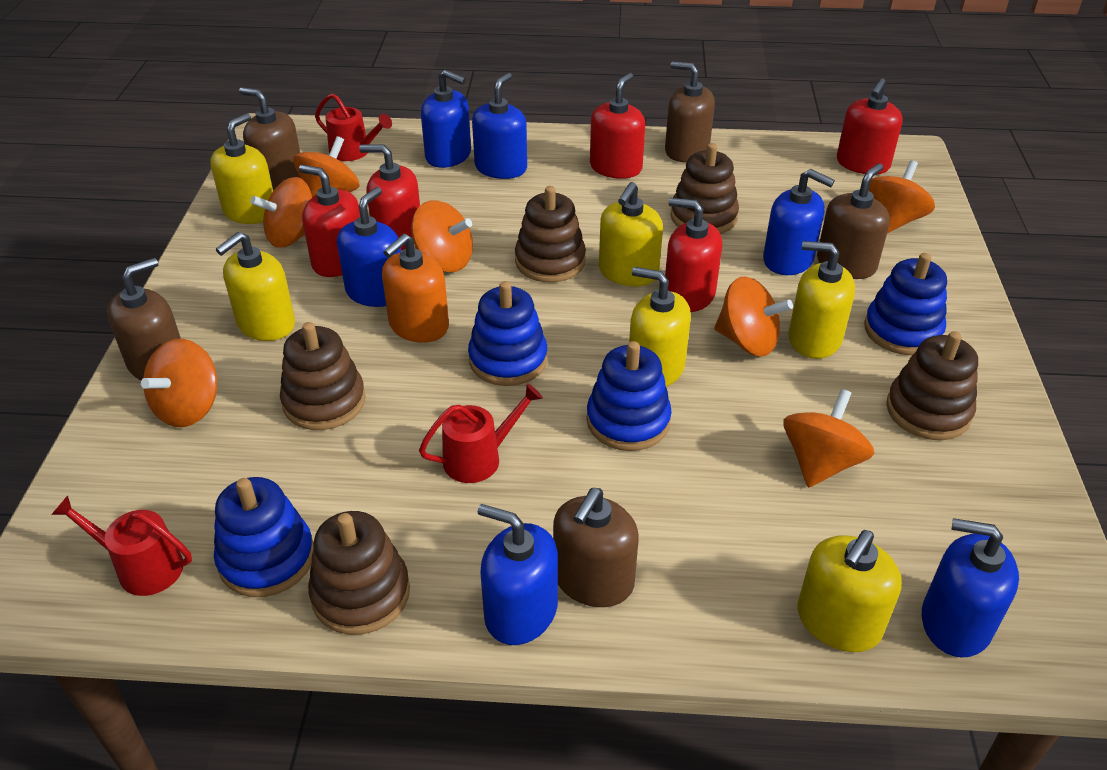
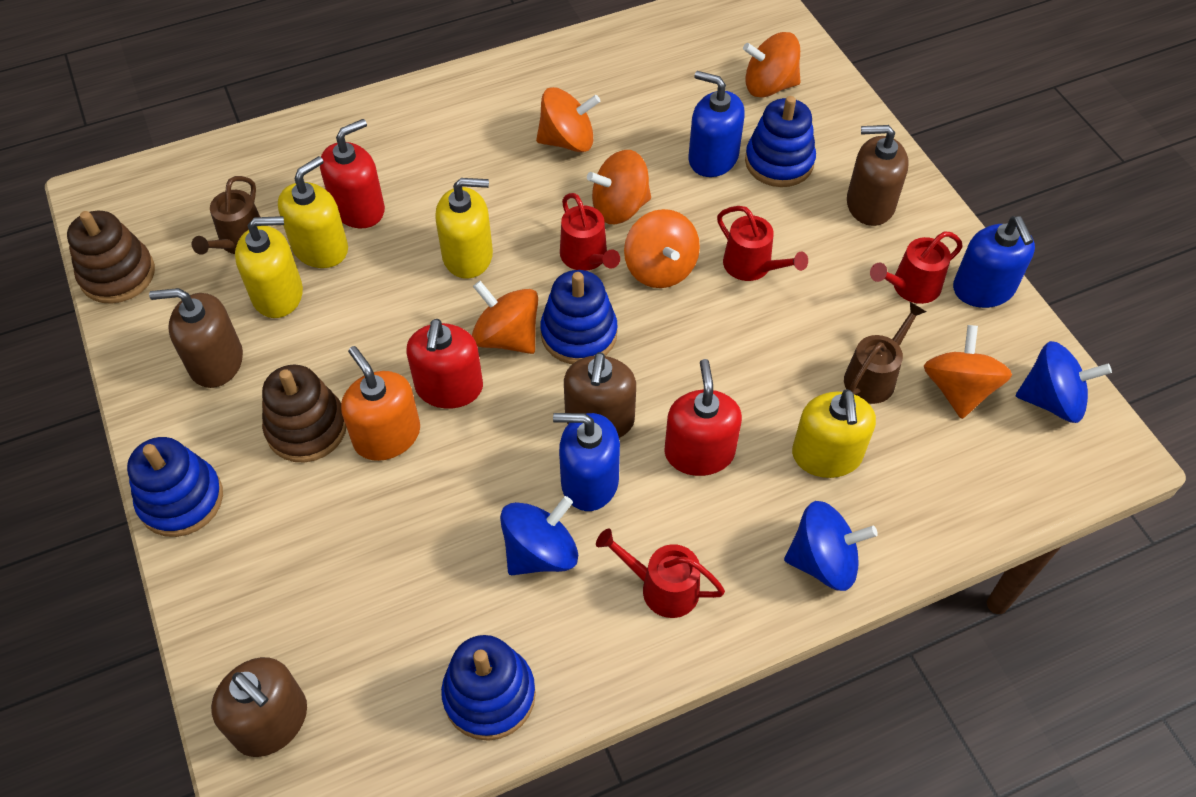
blue soap dispenser: 6 -> 3
blue spinning top: 0 -> 3
brown soap dispenser: 5 -> 4
brown stacking toy: 5 -> 2
brown watering can: 0 -> 2
orange spinning top: 7 -> 6
red soap dispenser: 5 -> 3
red watering can: 3 -> 4
yellow soap dispenser: 6 -> 4

